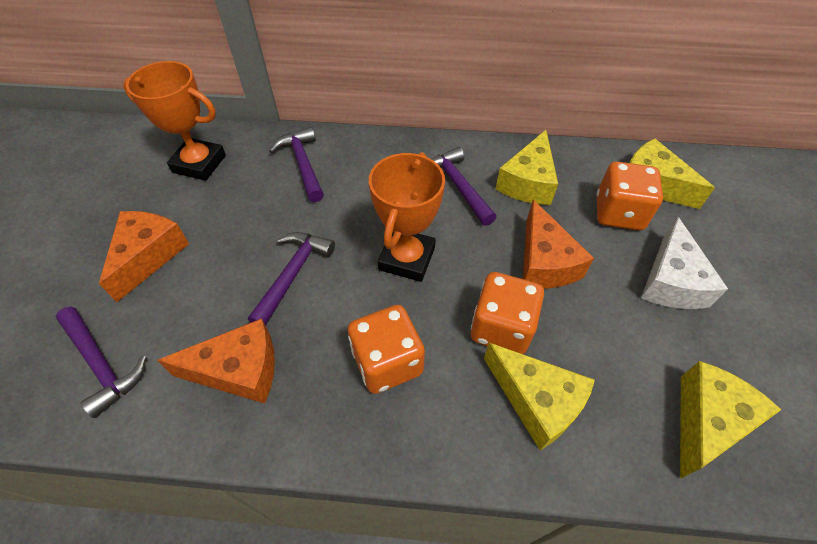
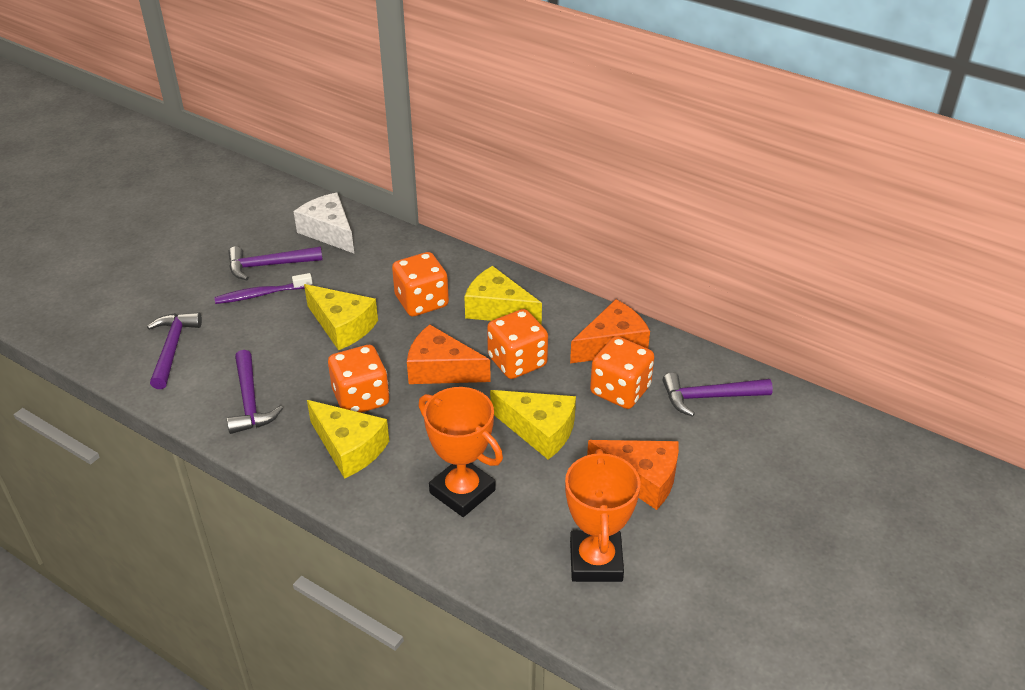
orange dice: 3 -> 4
purple toothbrush: 0 -> 1

